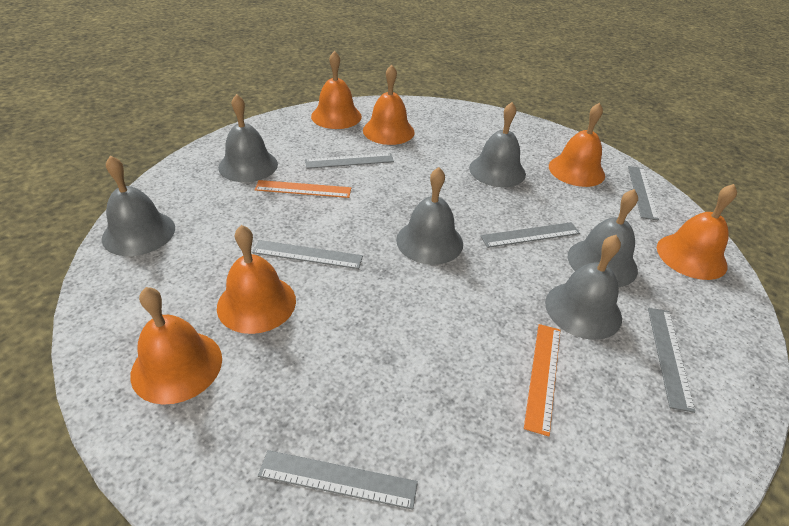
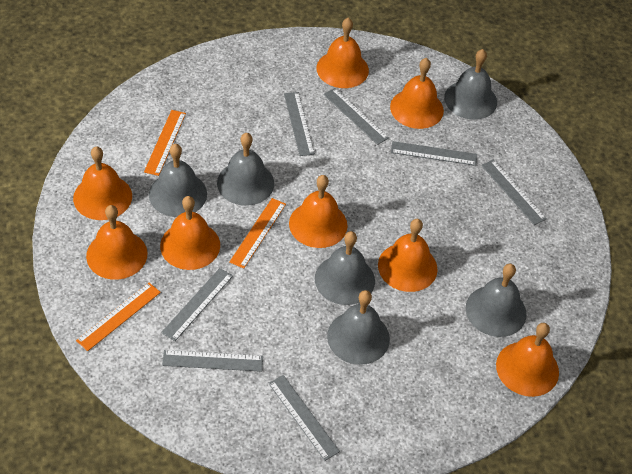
grey ruler: 6 -> 7
orange bell: 6 -> 8
orange ruler: 2 -> 3

